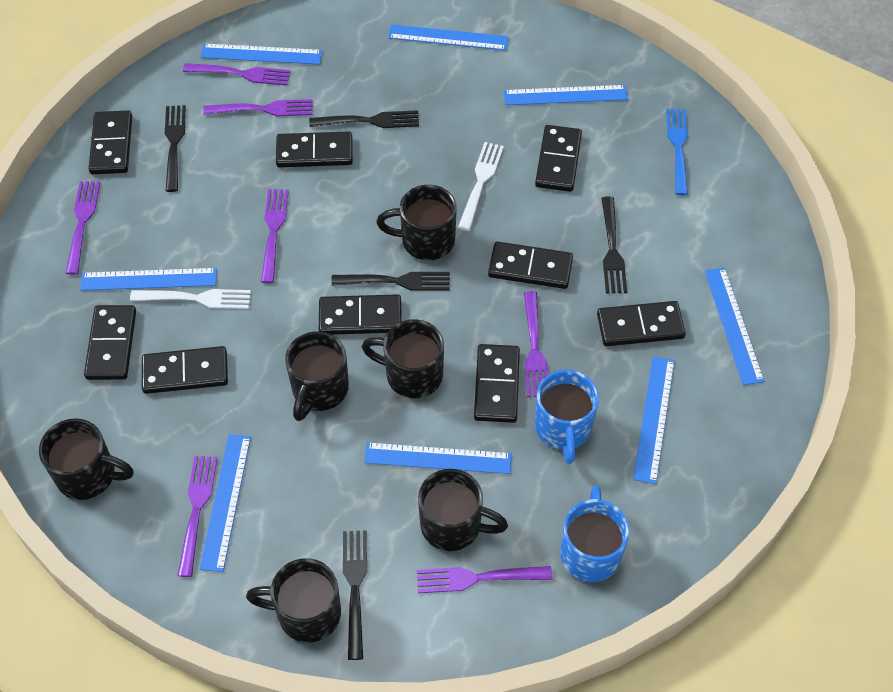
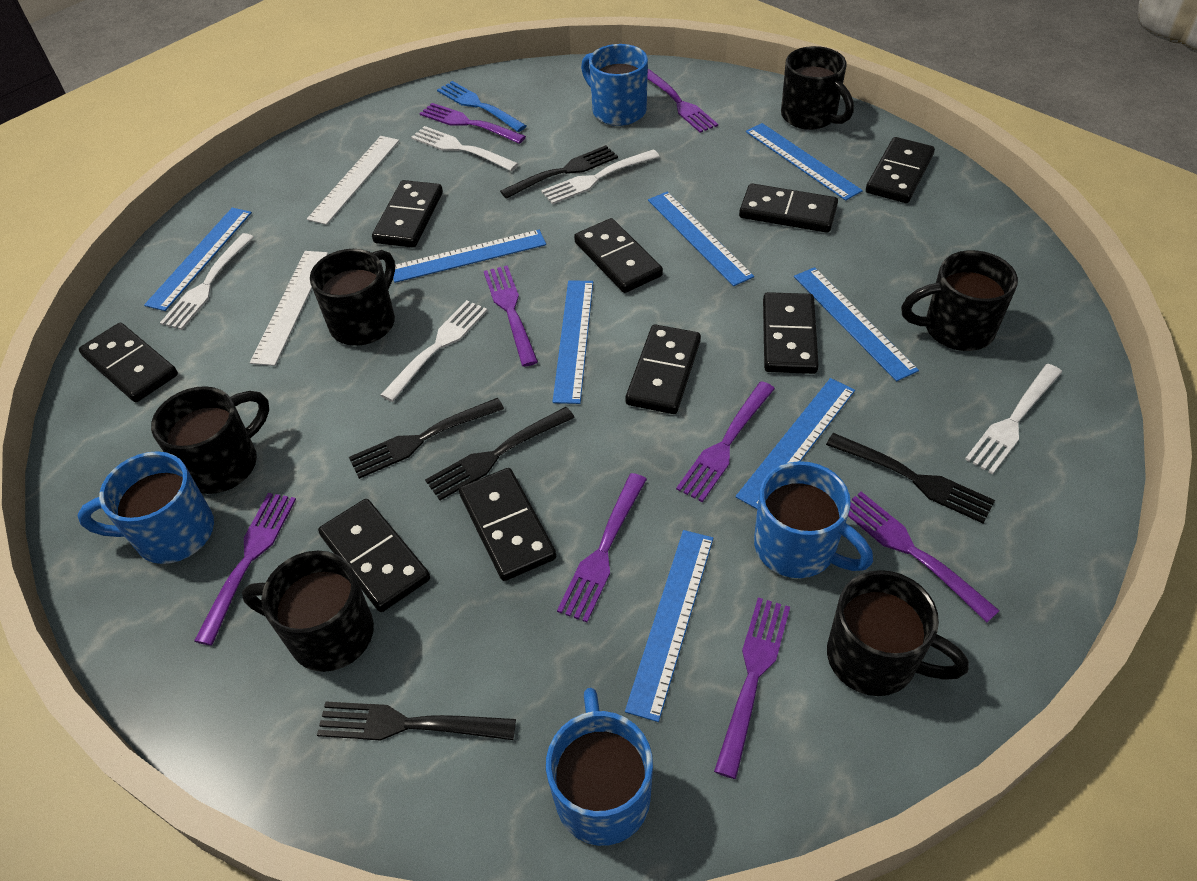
blue mug: 2 -> 4
purple fork: 7 -> 8
white fork: 2 -> 5
white ruler: 0 -> 2

